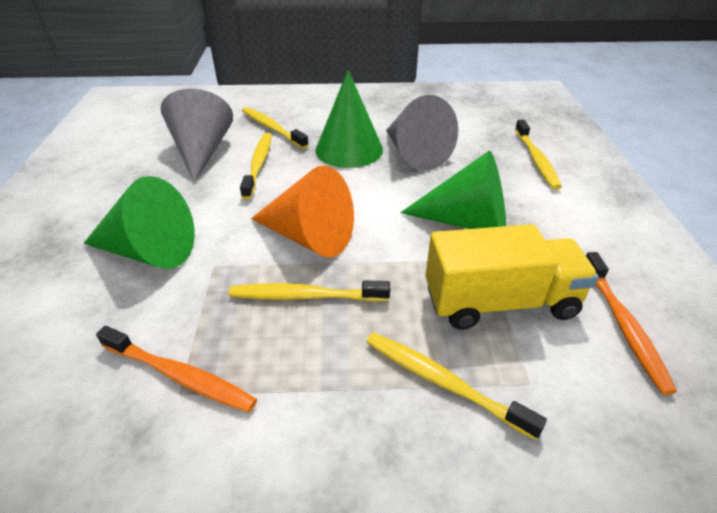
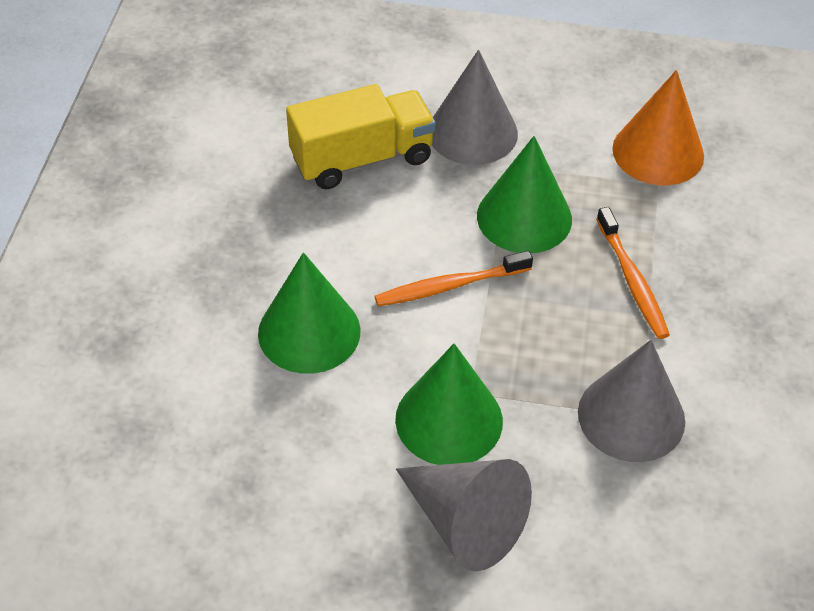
grey cone: 2 -> 3
yellow toothbrush: 5 -> 0

